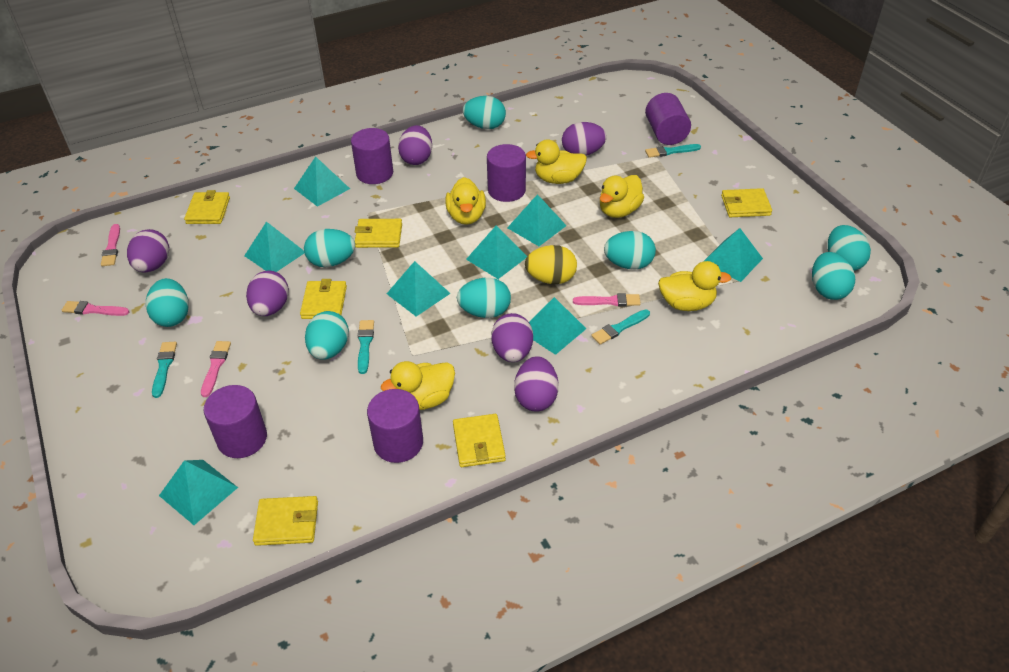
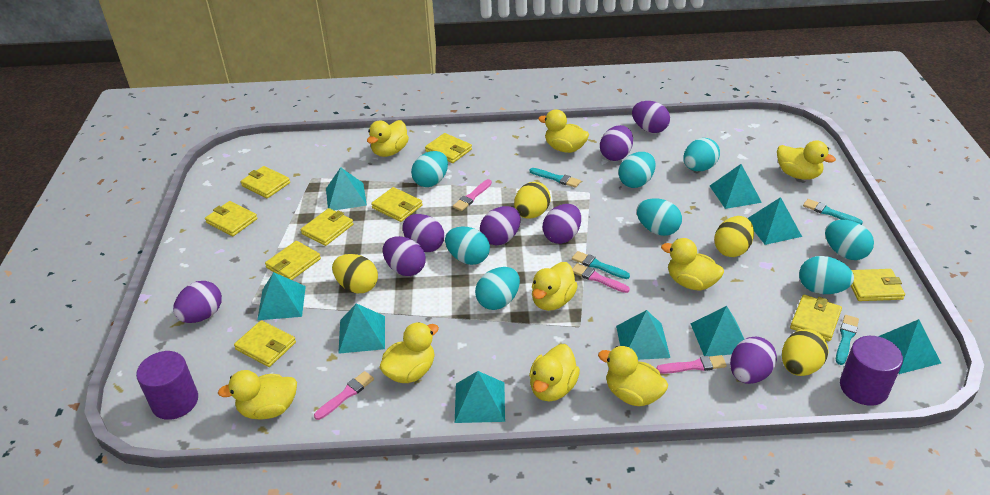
purple cylinder: 5 -> 2
purple egg: 6 -> 8
turquoise pyramid: 8 -> 9
yellow duck: 5 -> 9
yellow egg: 1 -> 4
yellow wallet: 6 -> 9

